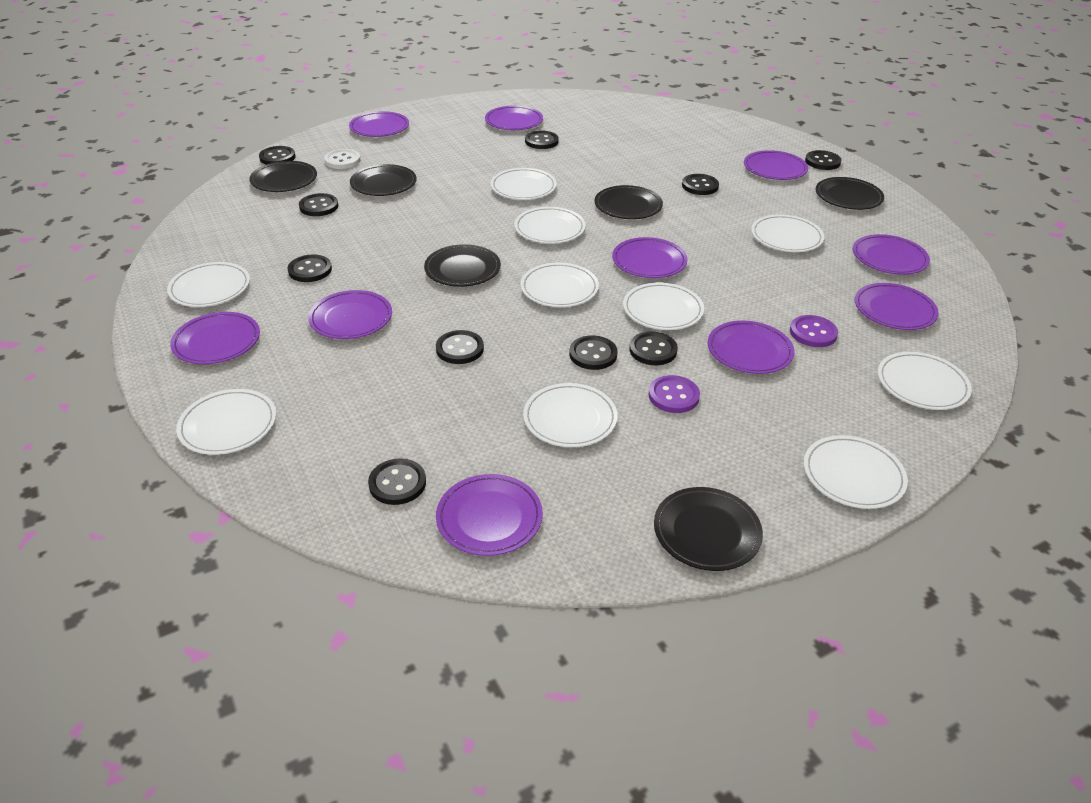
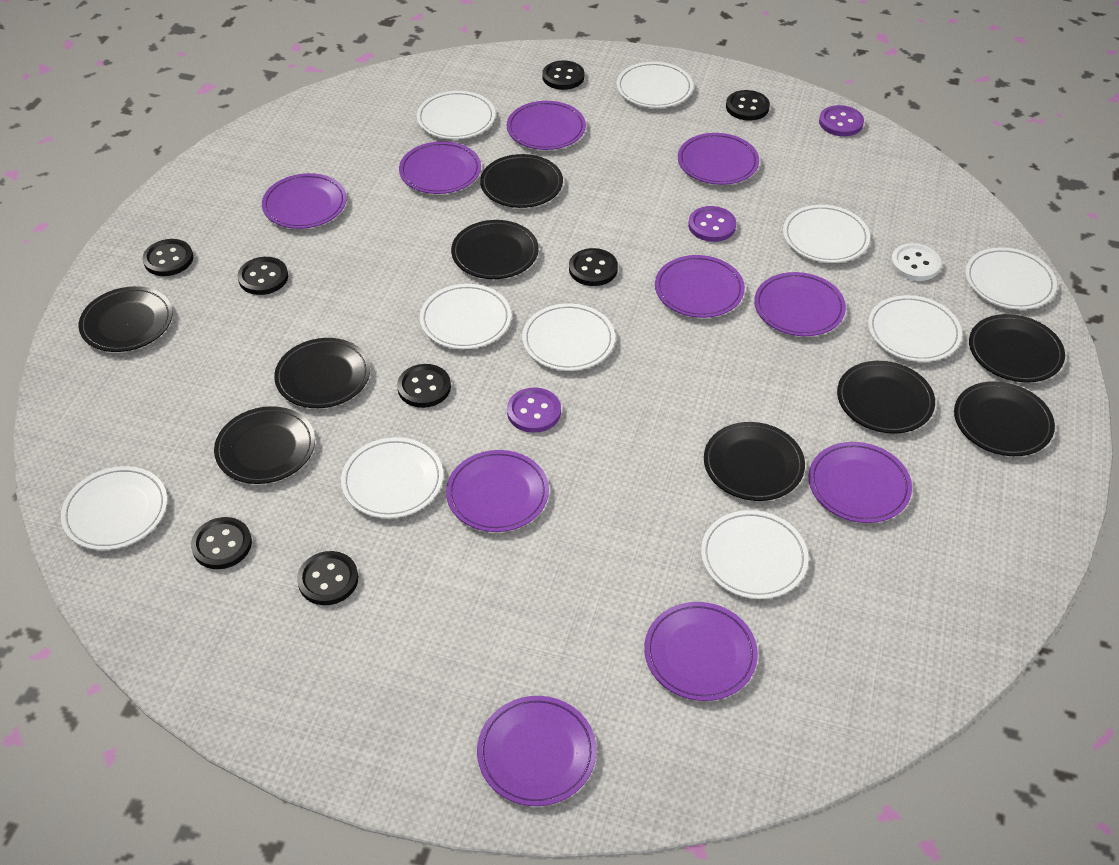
black button: 10 -> 8
black plate: 6 -> 9
purple button: 2 -> 3

